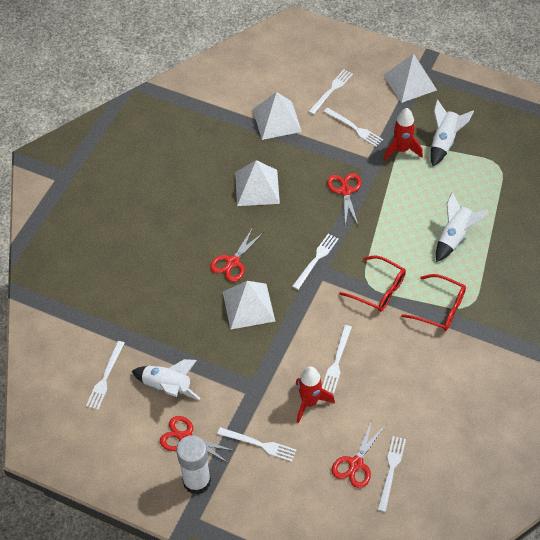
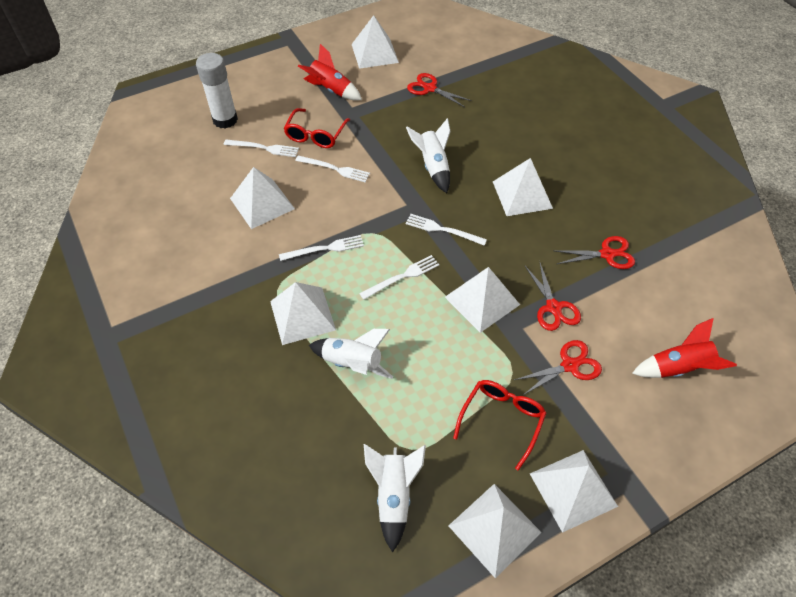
white fork: 7 -> 5
white pyramid: 4 -> 7

